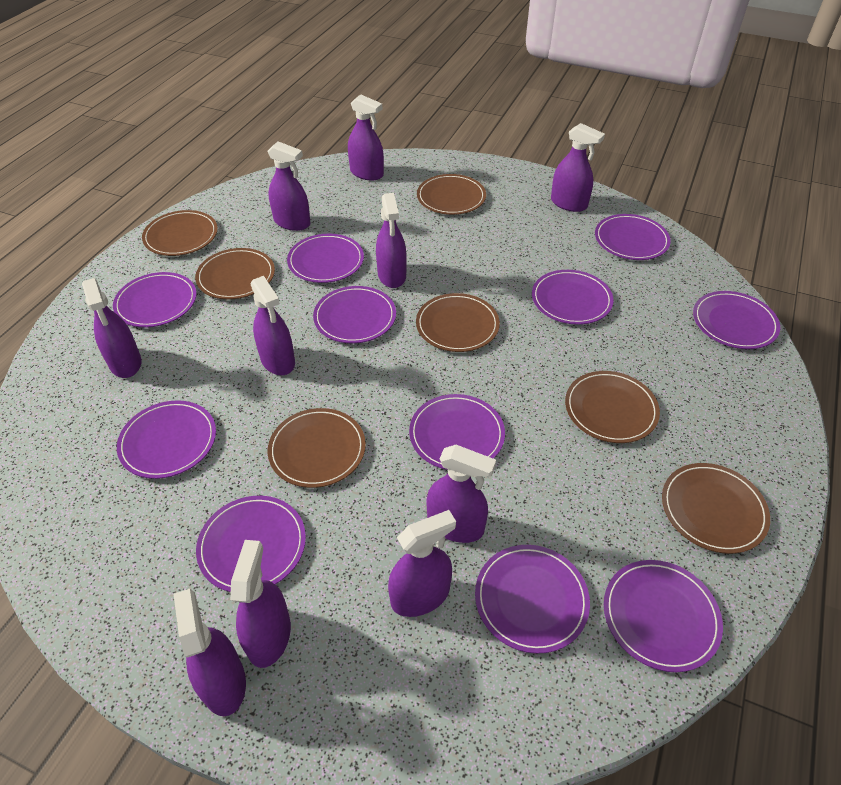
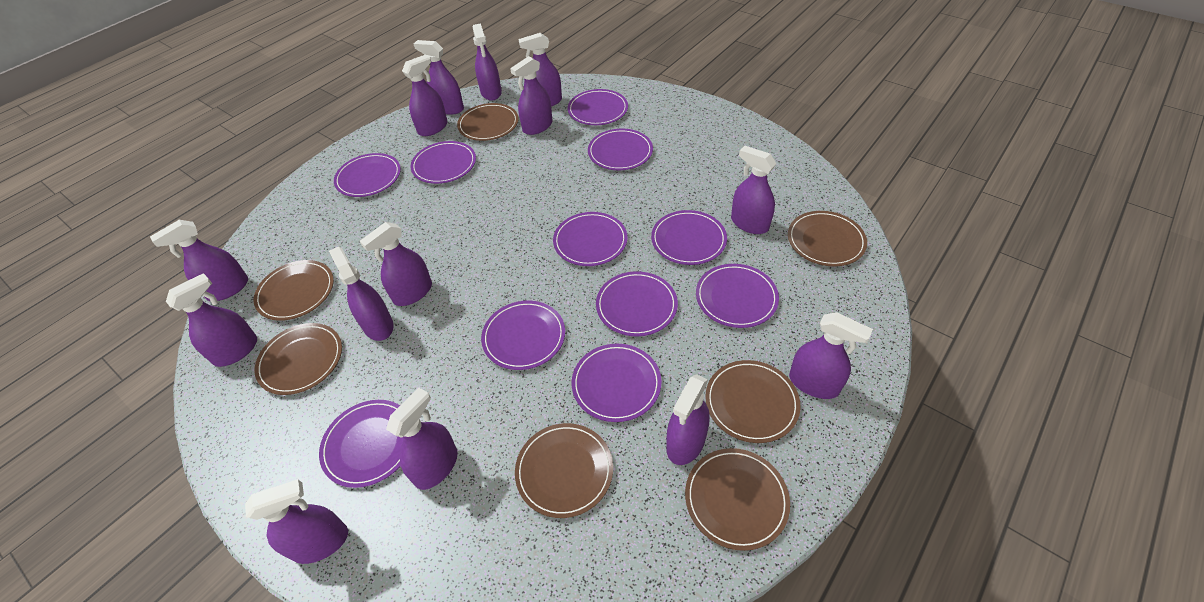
purple spray bottle: 10 -> 14

